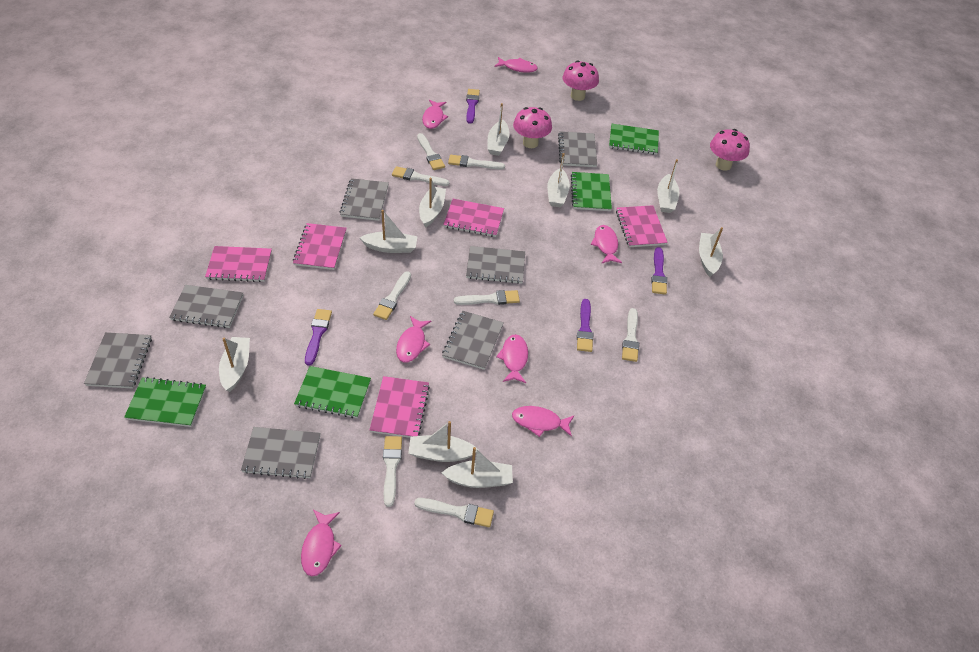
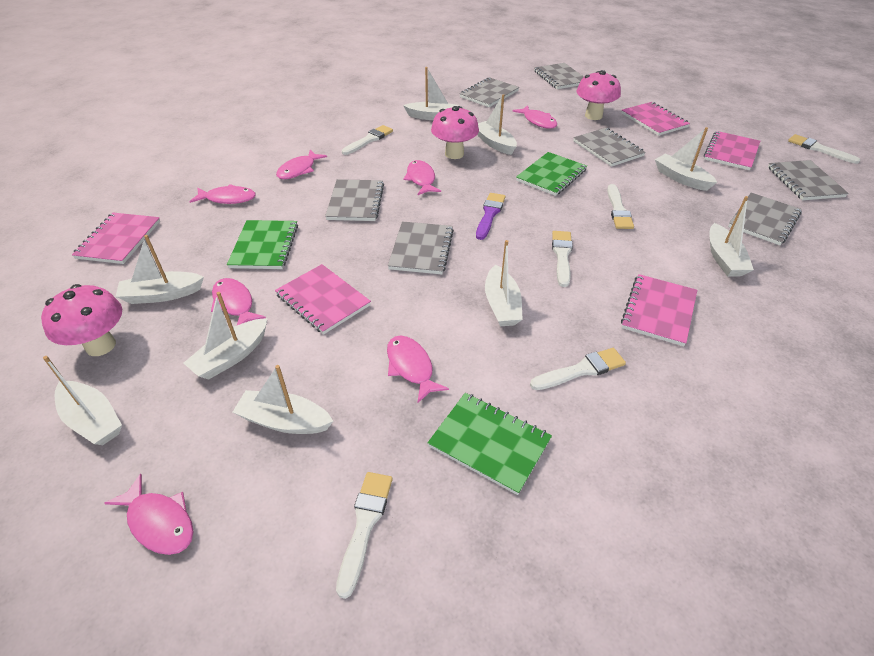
green notebook: 4 -> 3
purple brush: 4 -> 1
white brush: 8 -> 6

